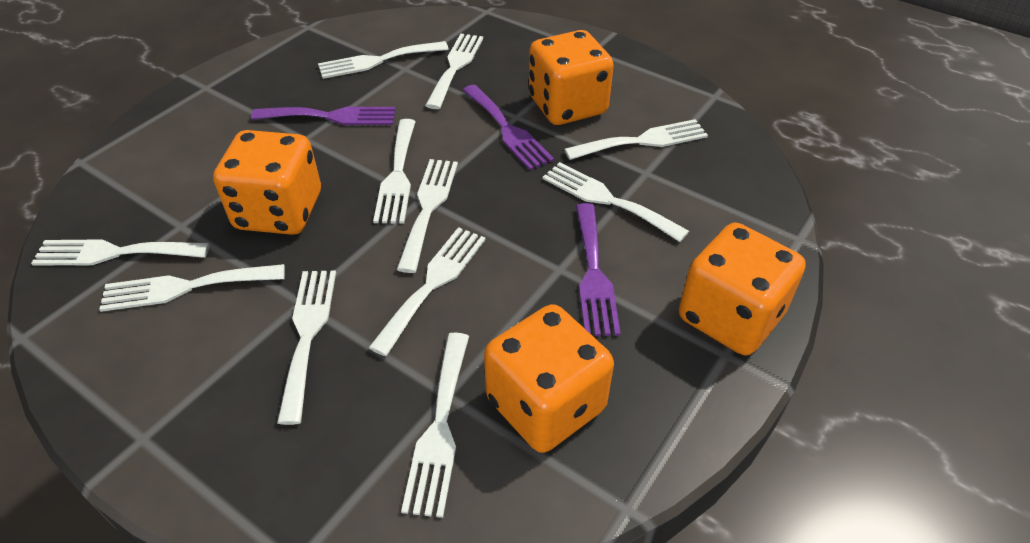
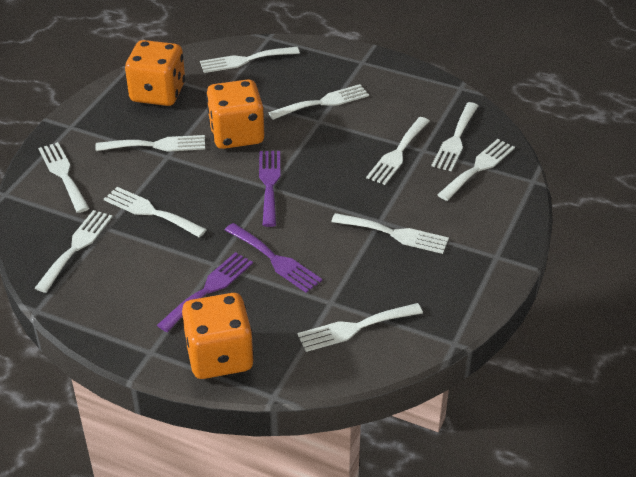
orange dice: 4 -> 3

